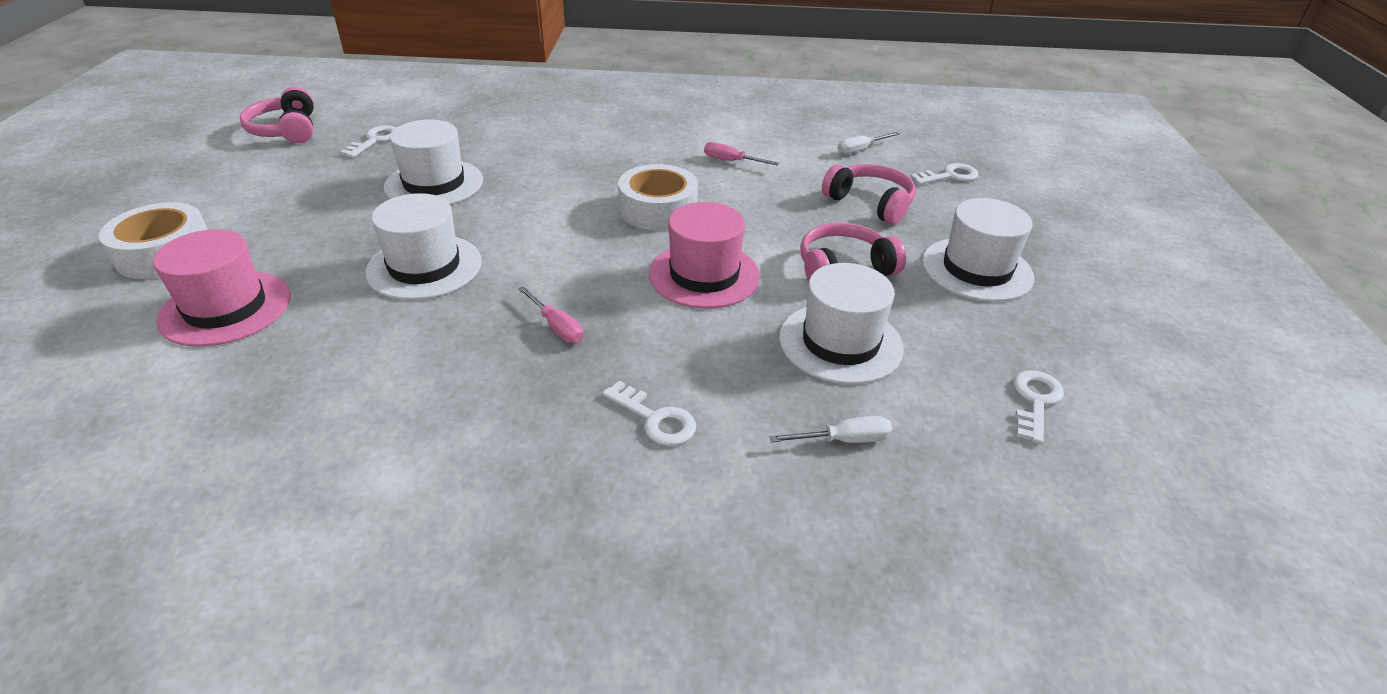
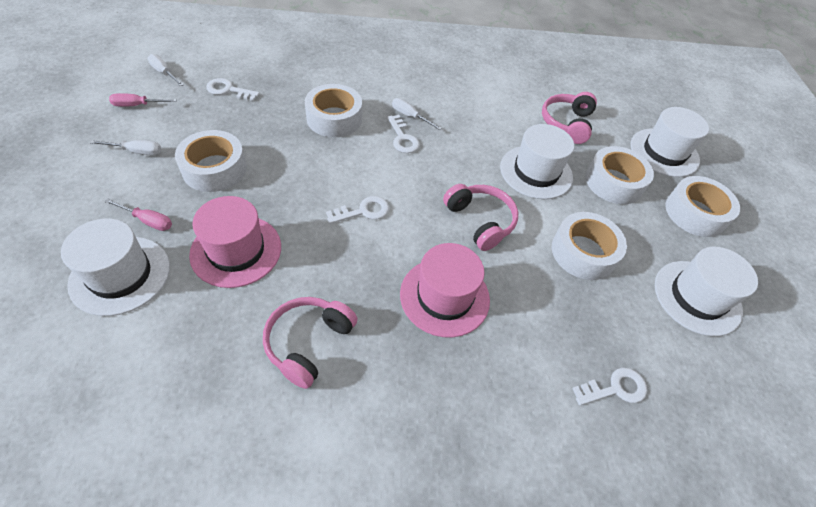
white screwdriver: 2 -> 3
white tape: 2 -> 5

